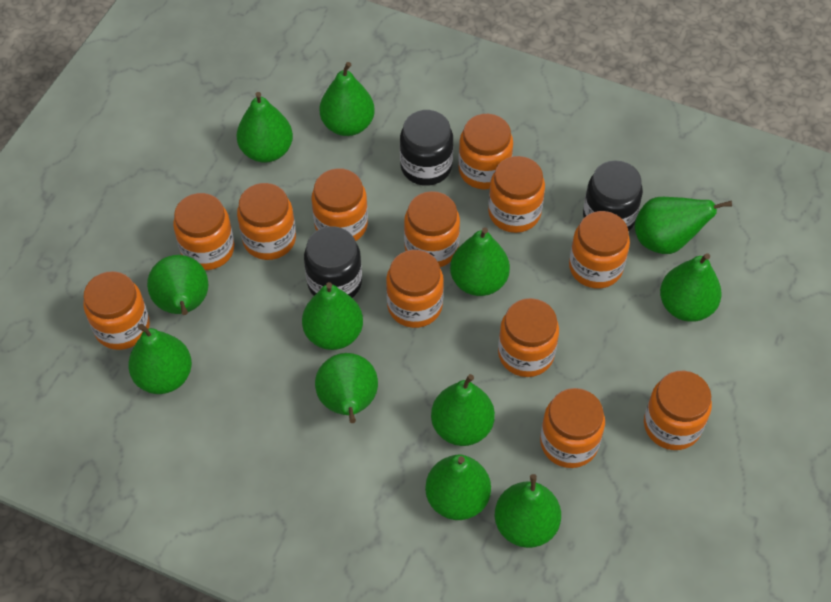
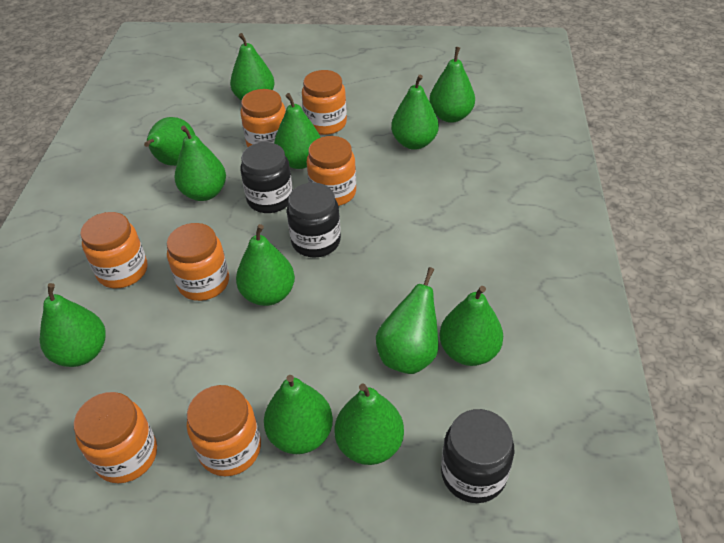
orange jar: 12 -> 7

